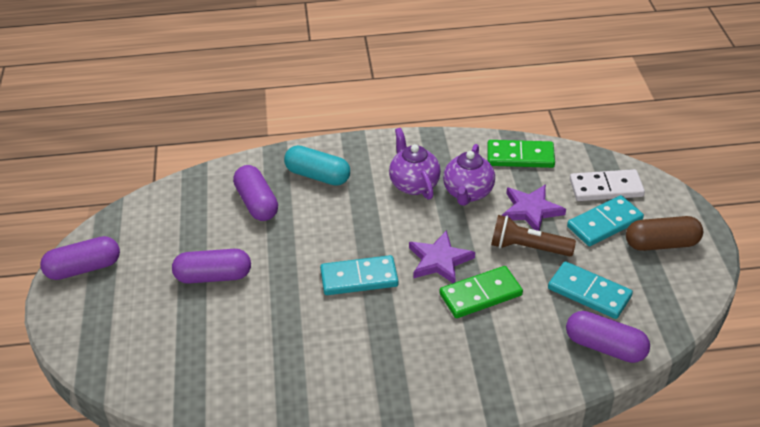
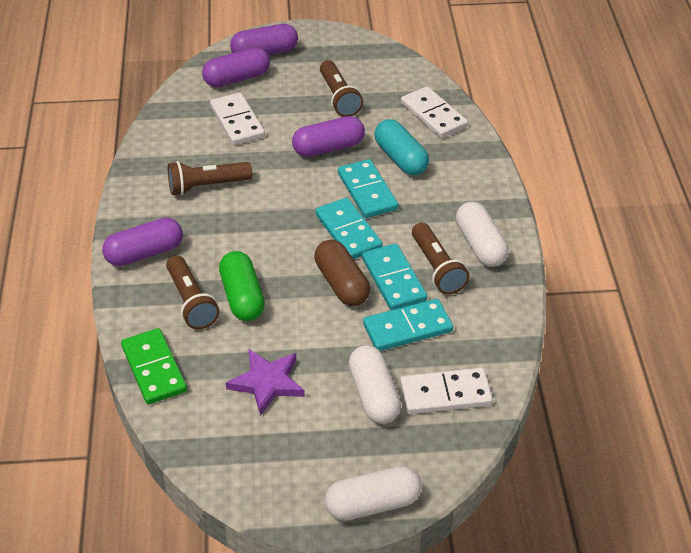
brown flashlight: 1 -> 4
green capsule: 0 -> 1
green domino: 2 -> 1
purple star: 2 -> 1
purple teapot: 2 -> 0
turquoise domino: 3 -> 4
white capsule: 0 -> 3
white domino: 1 -> 3

